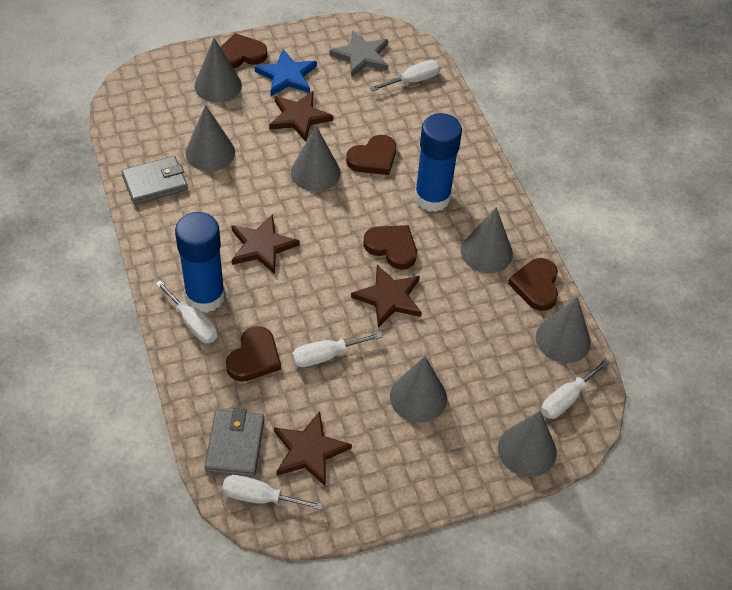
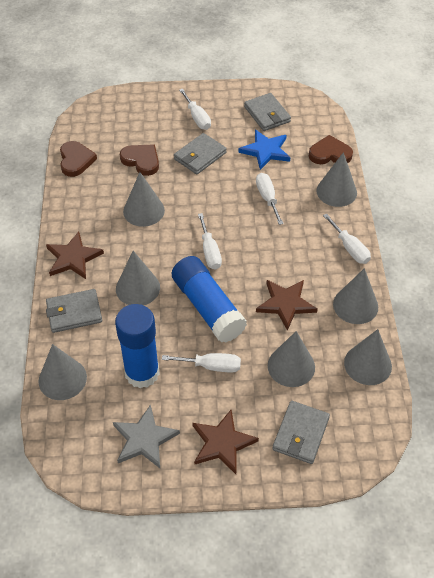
brown heart: 5 -> 3
brown star: 4 -> 3
grey wallet: 2 -> 4

